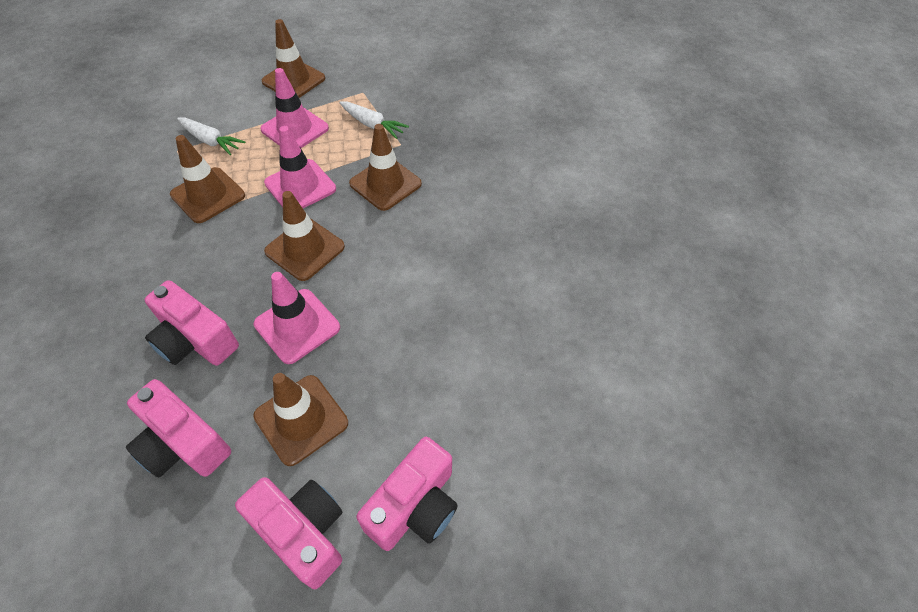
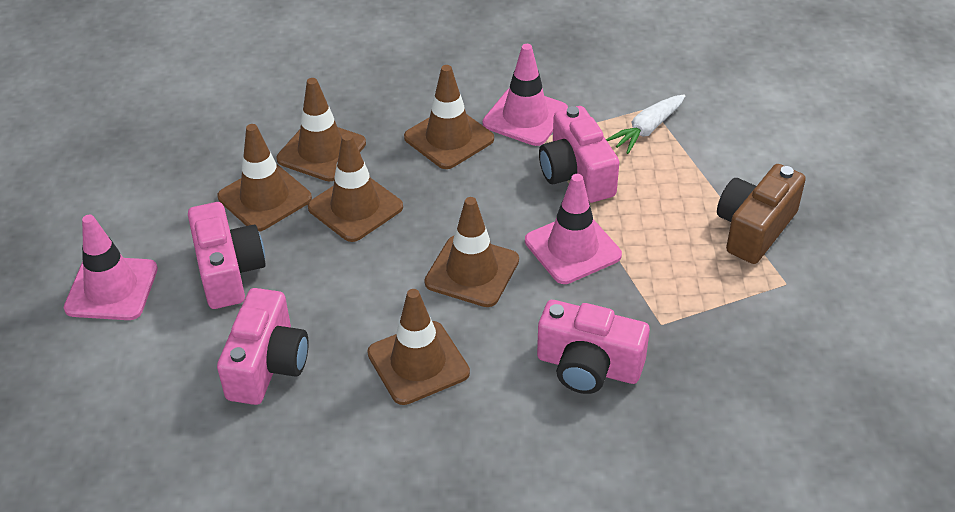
brown camera: 0 -> 1
brown traffic cone: 5 -> 6
white carrot: 2 -> 1

